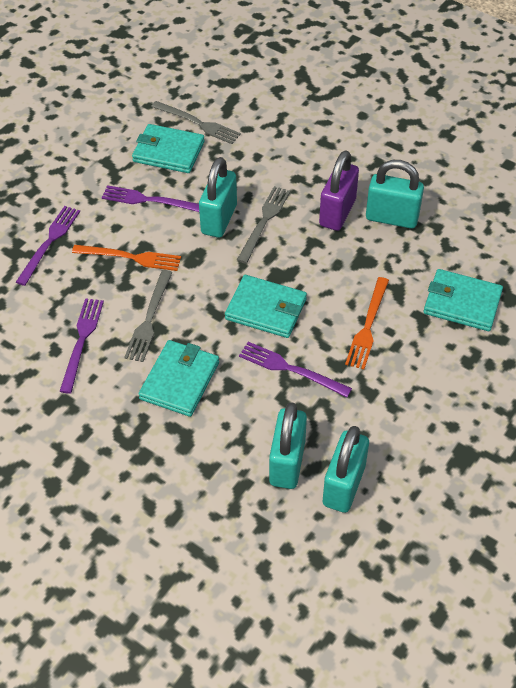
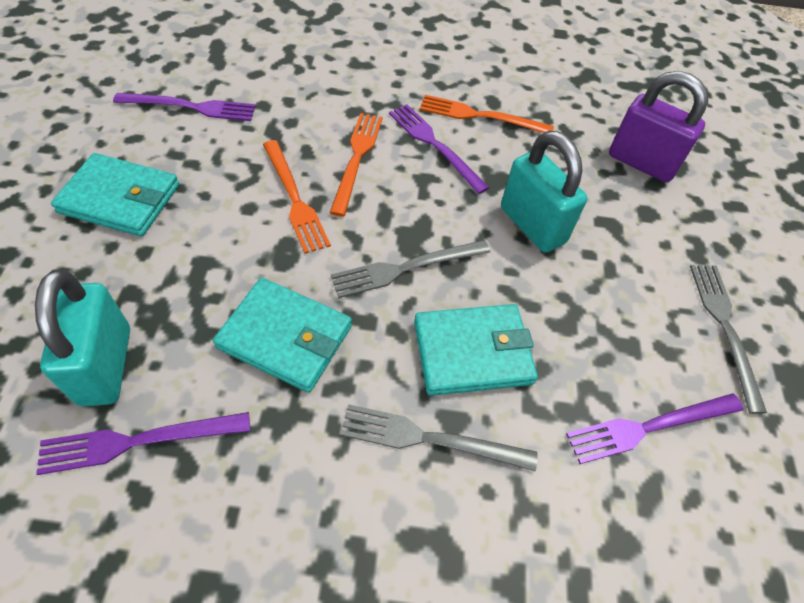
orange fork: 2 -> 3
turquoise padlock: 4 -> 2
turquoise wallet: 4 -> 3

